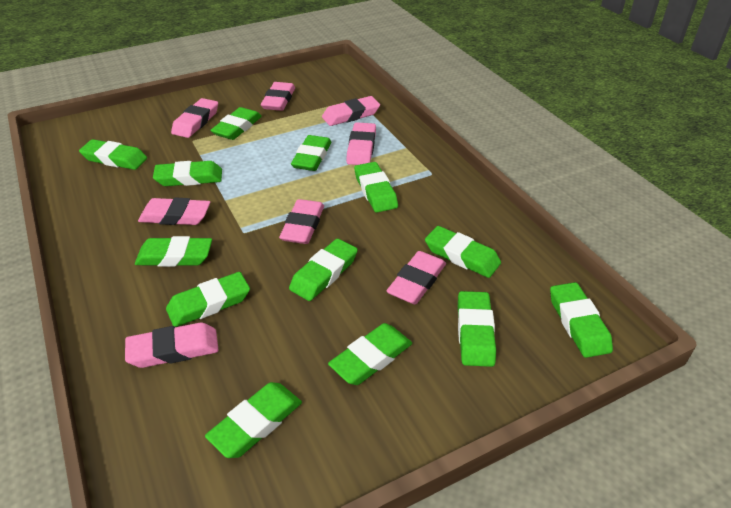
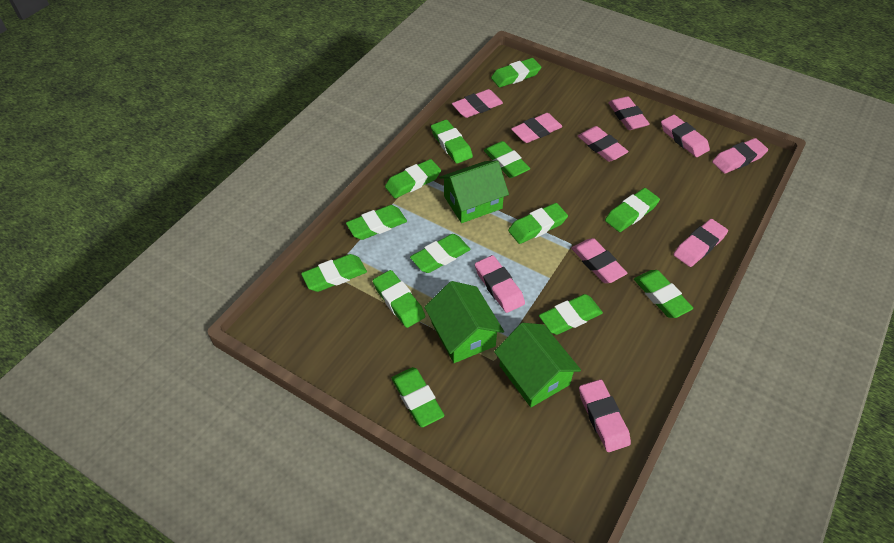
green house: 0 -> 3
pink eraser: 8 -> 10

